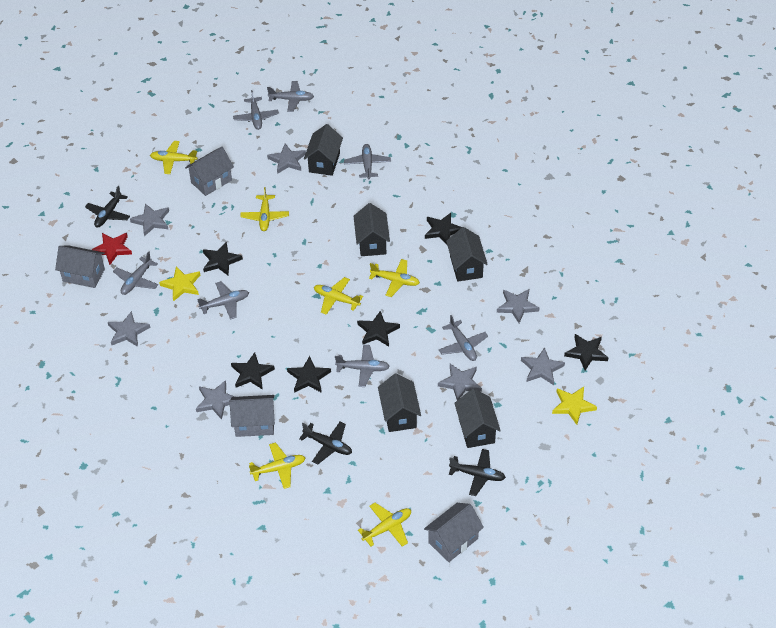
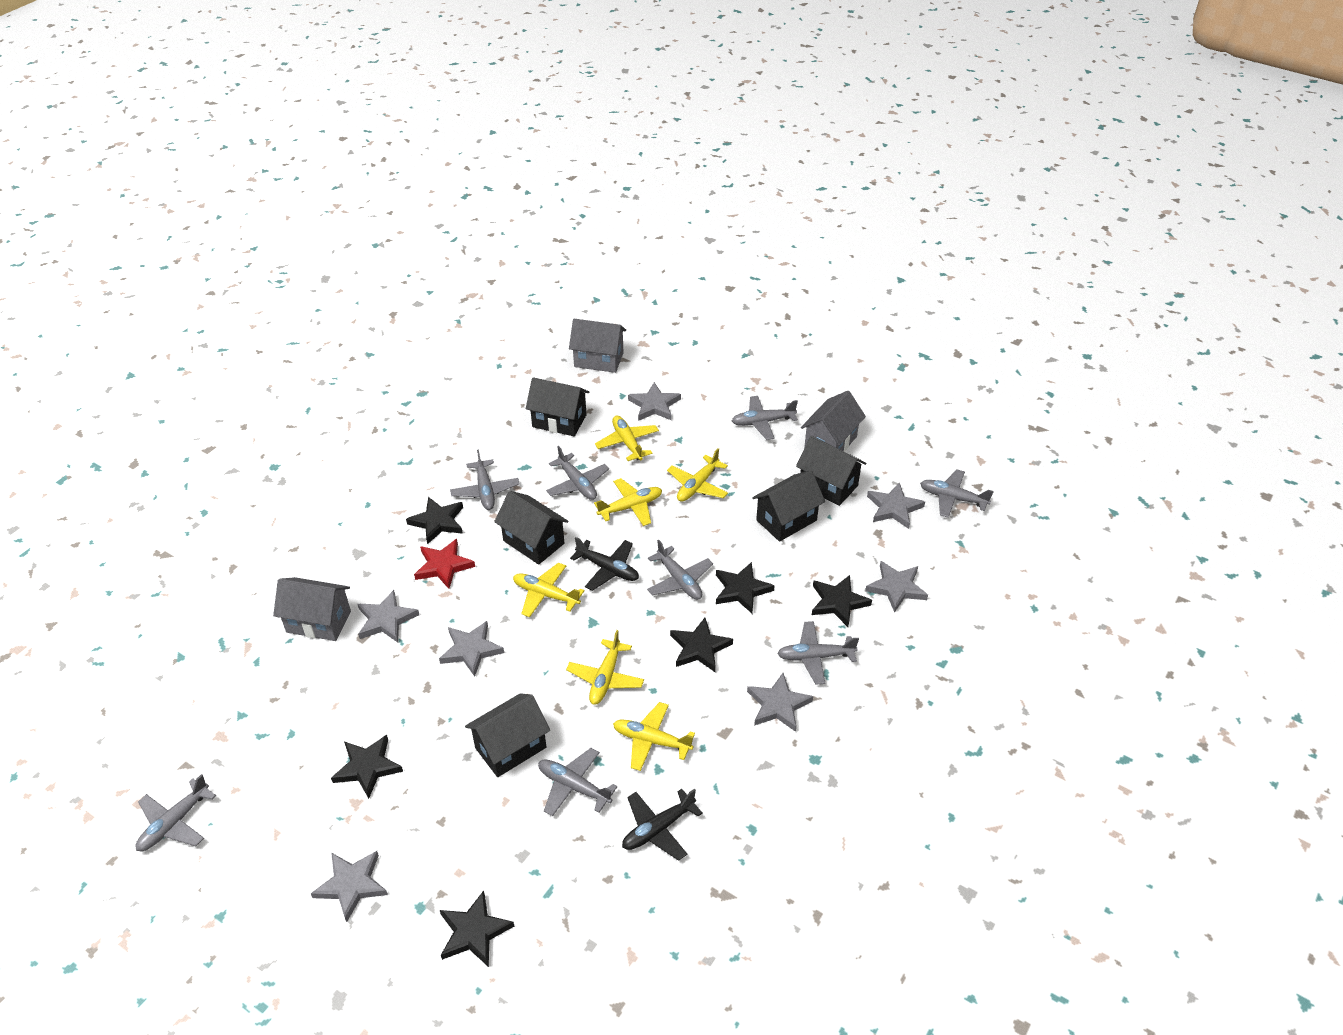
black plane: 3 -> 2
grey house: 4 -> 3
grey plane: 7 -> 8
yellow star: 2 -> 0

